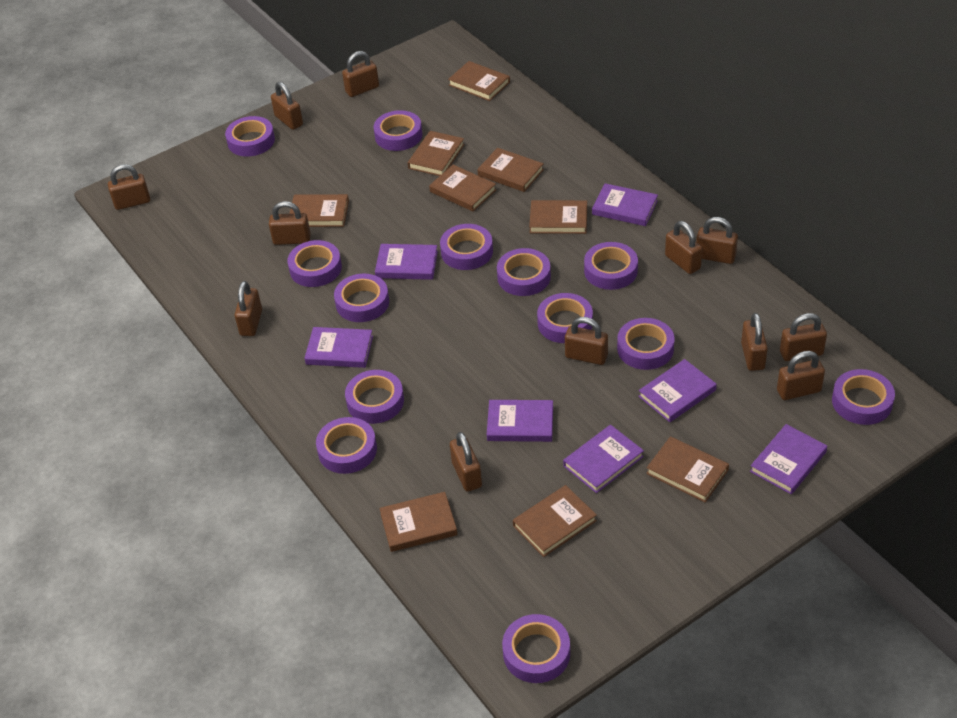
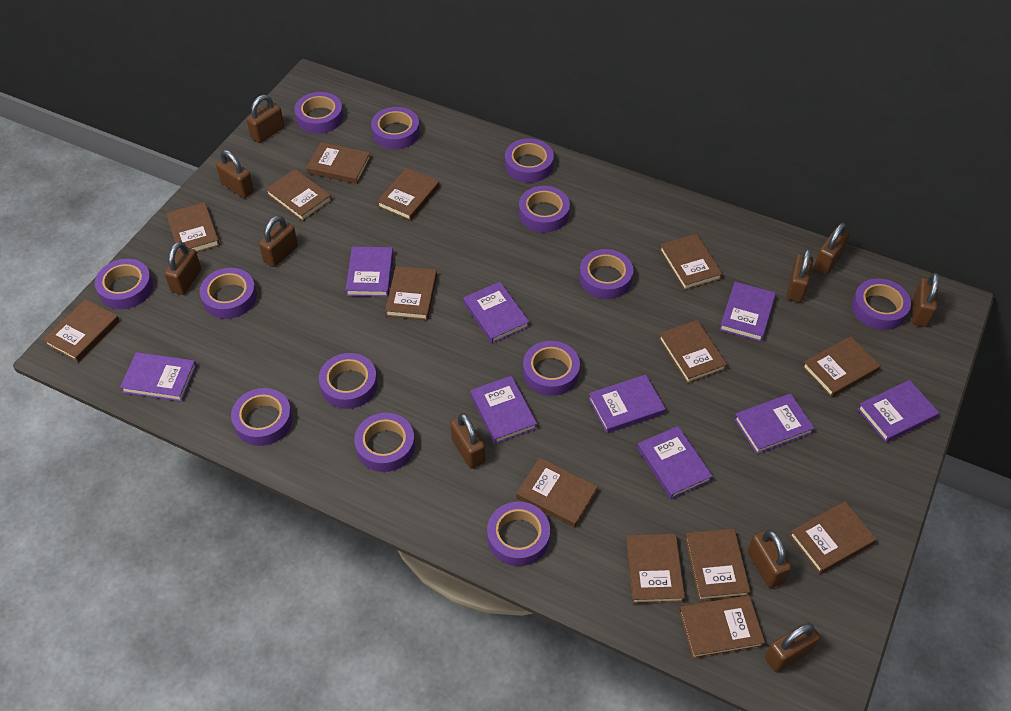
brown book: 9 -> 14
brown padlock: 12 -> 10
purple book: 7 -> 9

